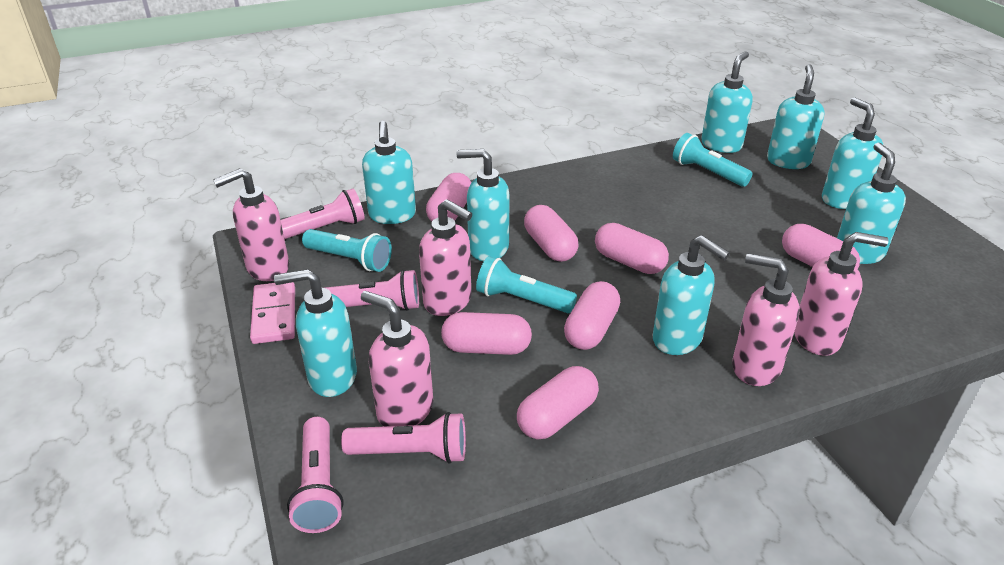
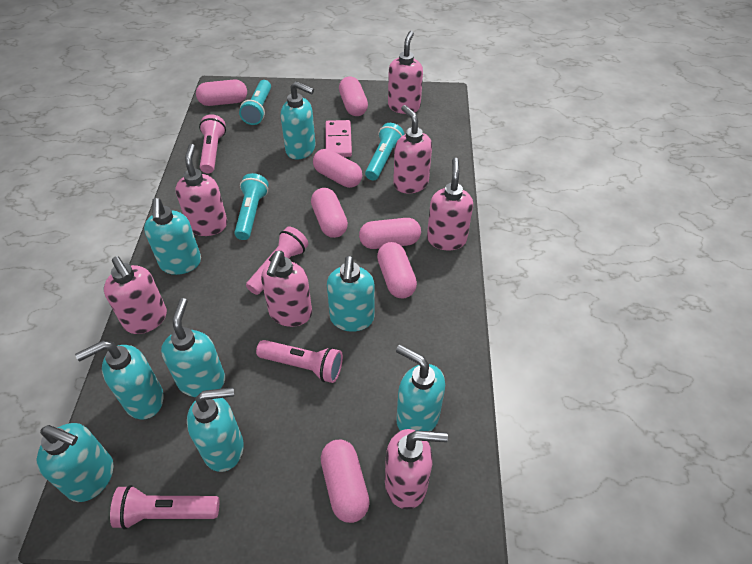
pink soap dispenser: 5 -> 7

